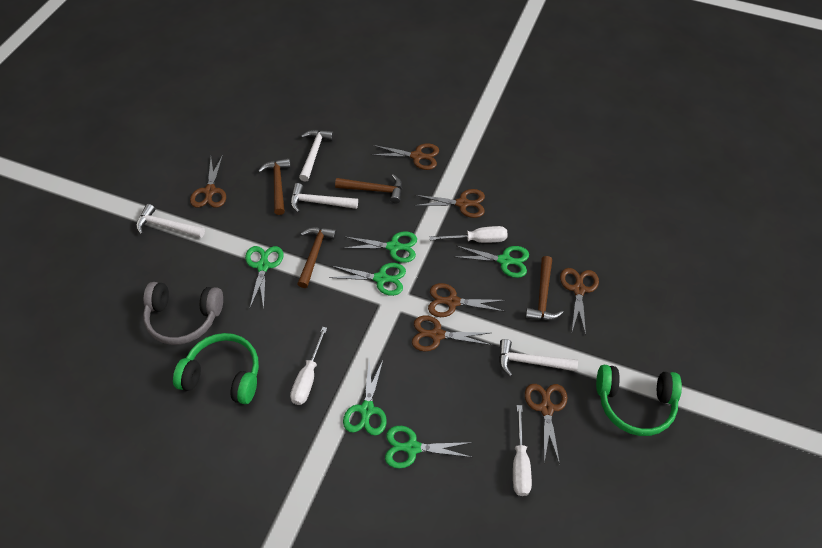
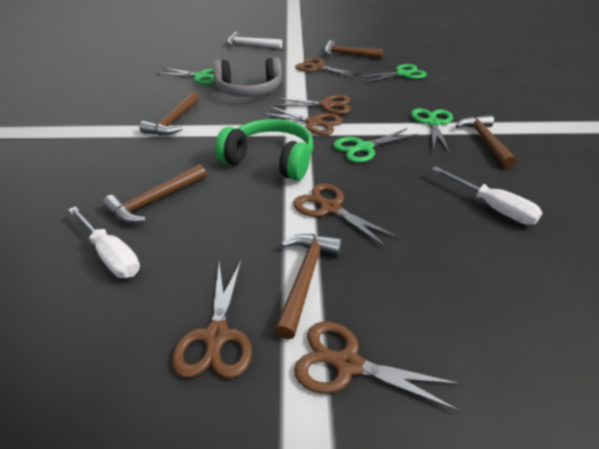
brown hammer: 4 -> 5
brown scissors: 7 -> 6
green headphones: 2 -> 1
green scissors: 6 -> 4
white hammer: 4 -> 1
white screwdriver: 3 -> 2

